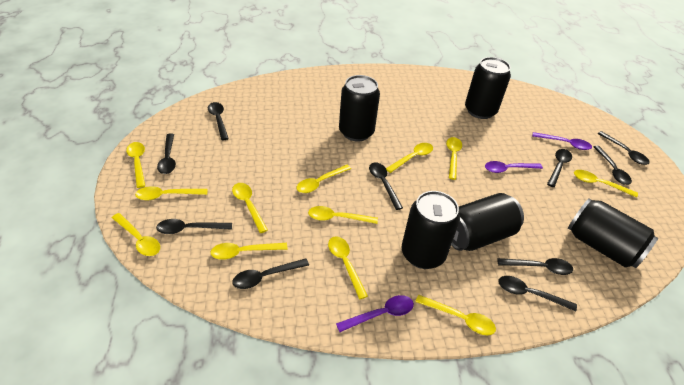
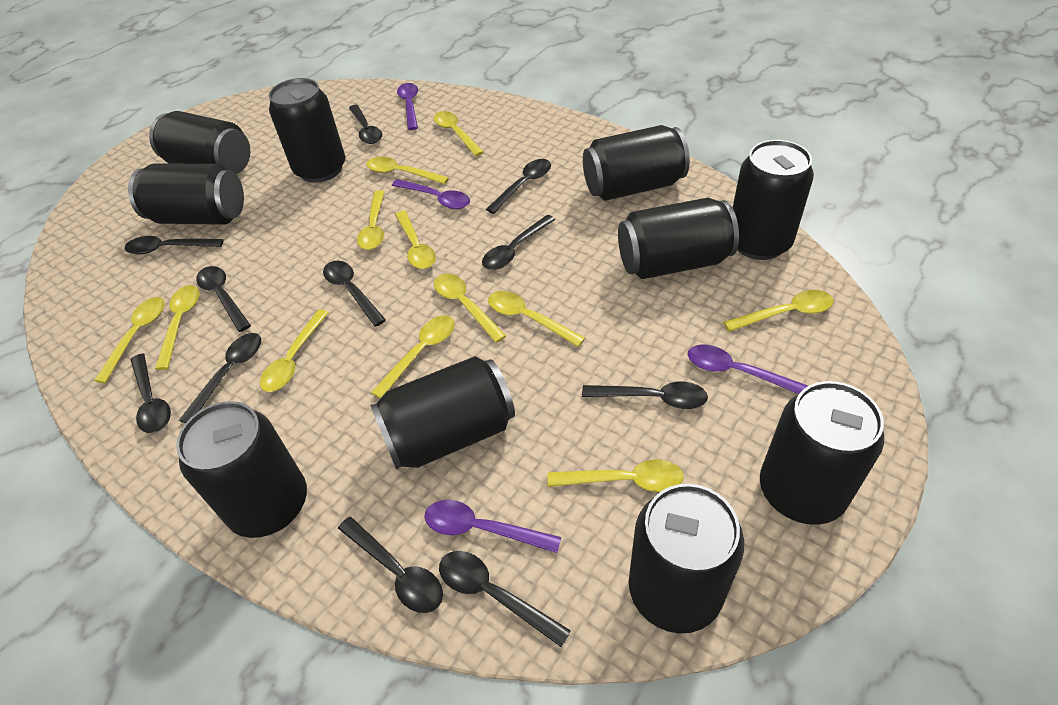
black can: 5 -> 10
black spoon: 10 -> 11
purple spoon: 3 -> 4

